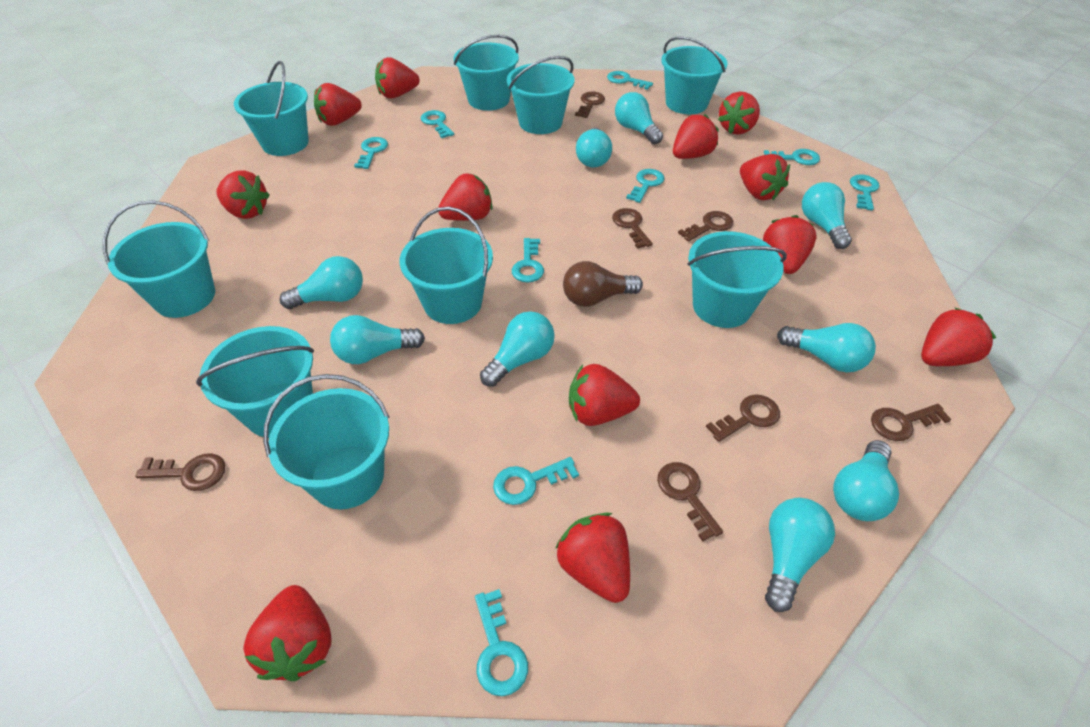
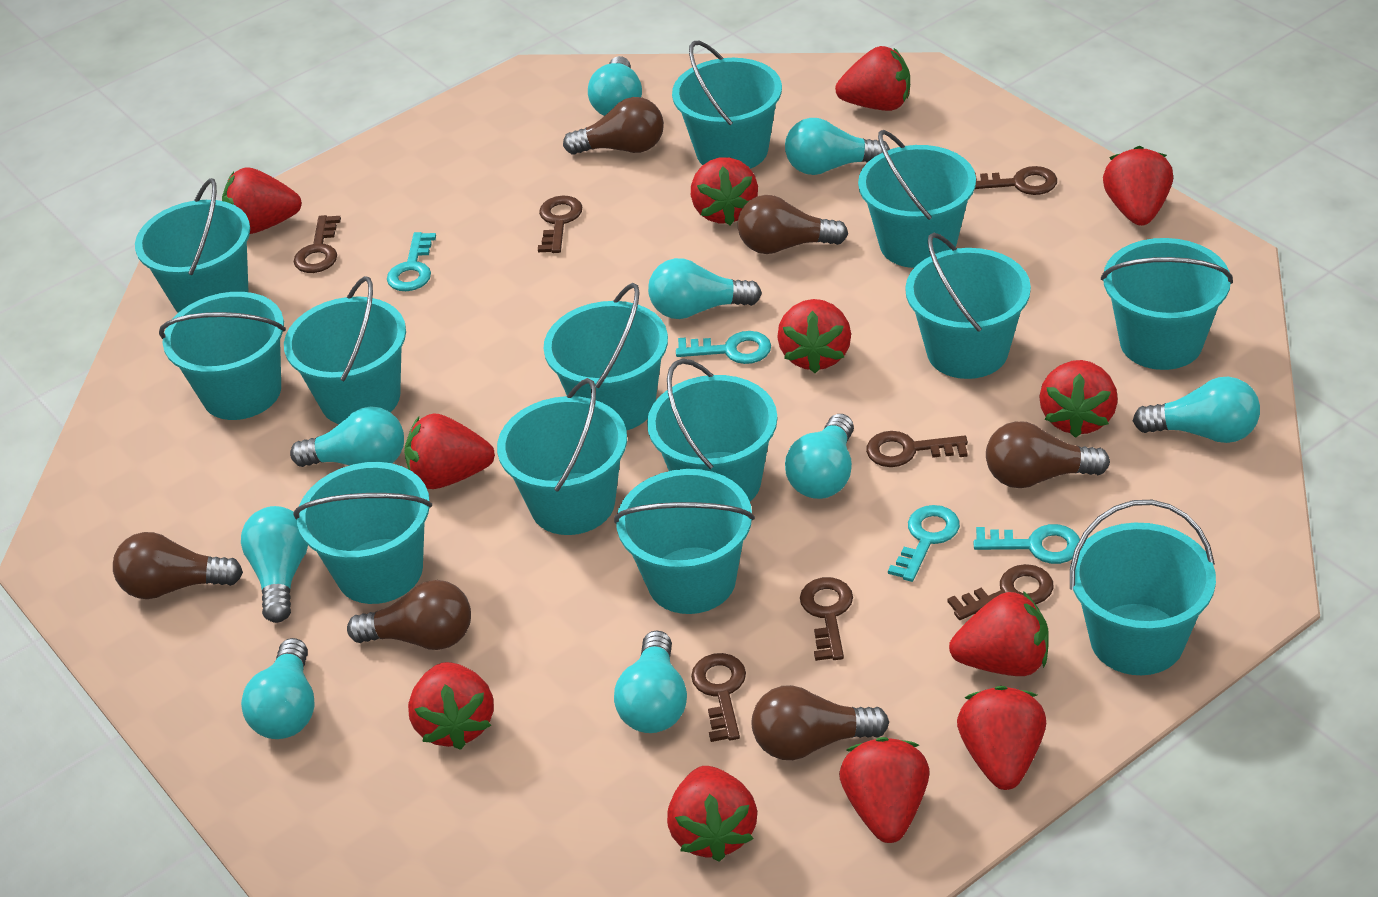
brown light bulb: 1 -> 6
turquoise bucket: 9 -> 13
turquoise key: 9 -> 4

